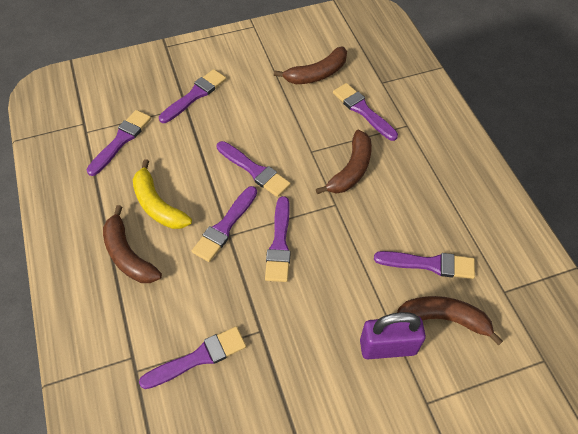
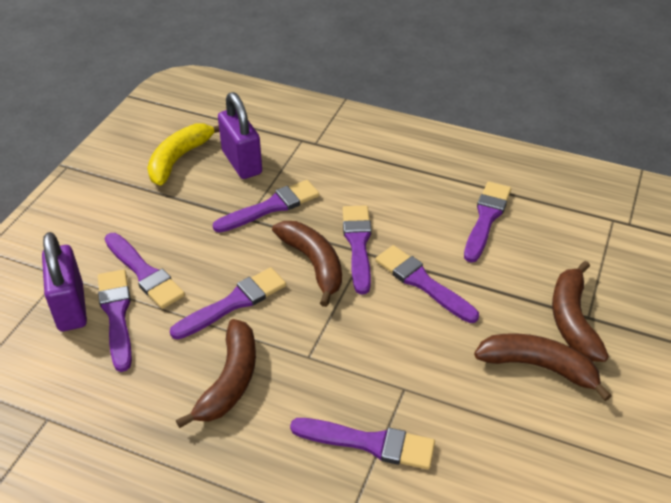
purple padlock: 1 -> 2

